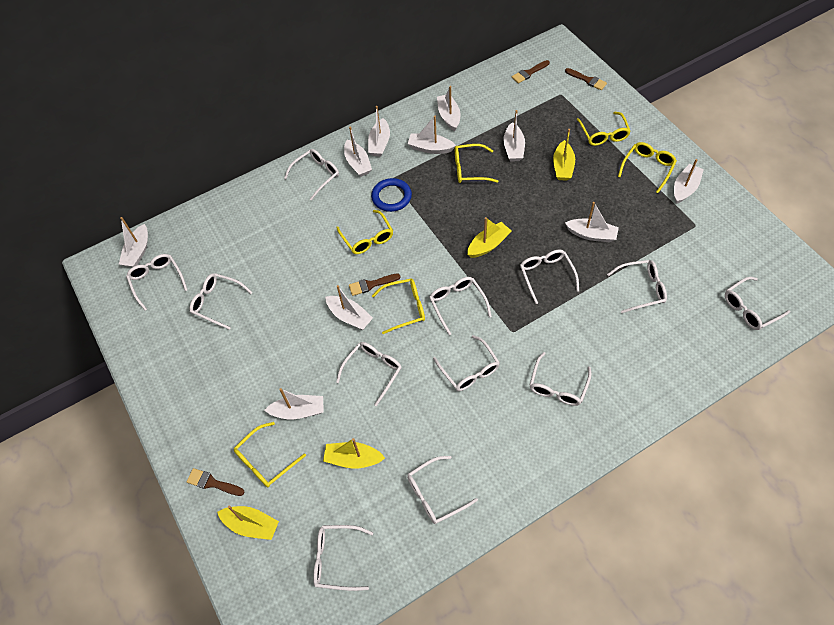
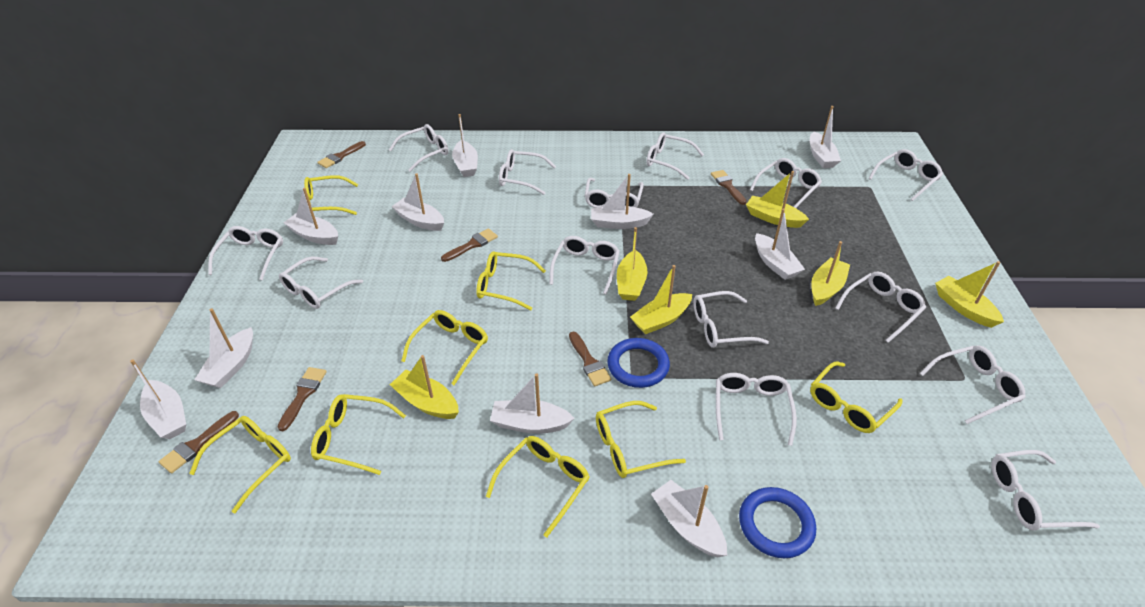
blue ring: 1 -> 2
brown brush: 4 -> 6
white glasses: 12 -> 14
yellow boat: 4 -> 6
yellow glasses: 6 -> 8

